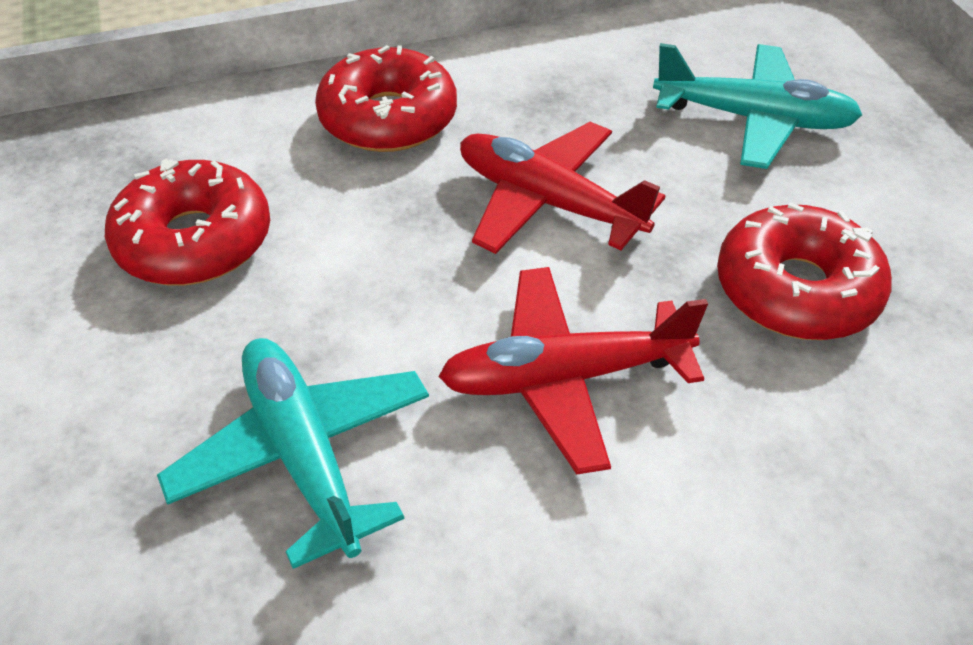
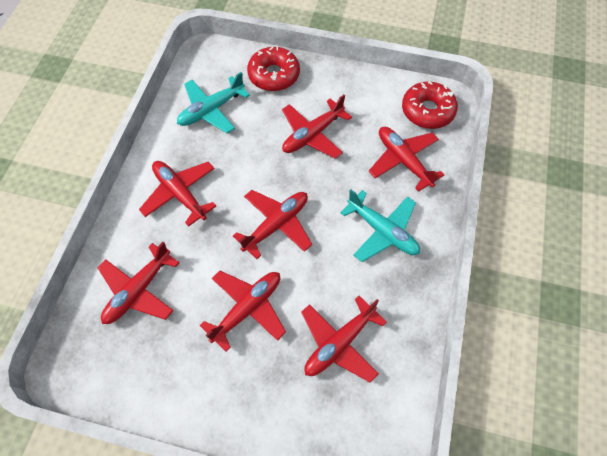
red donut: 3 -> 2
red plane: 2 -> 7

